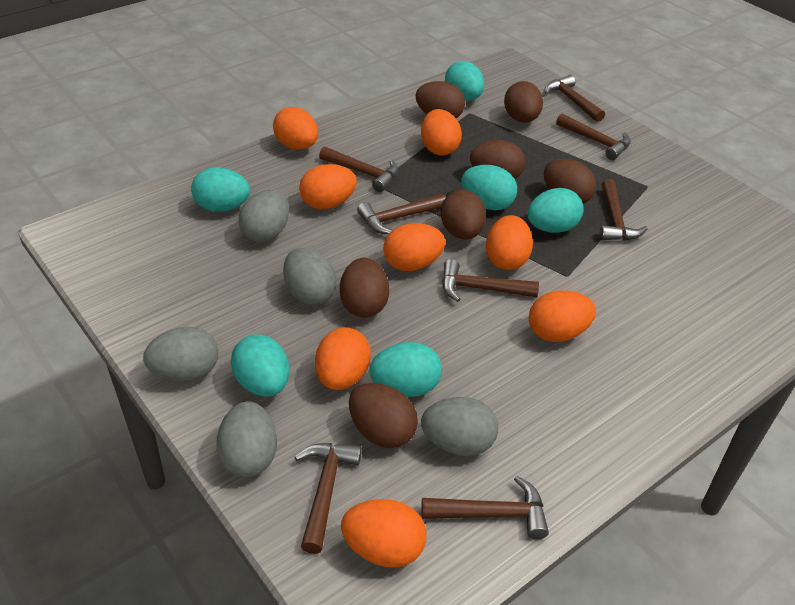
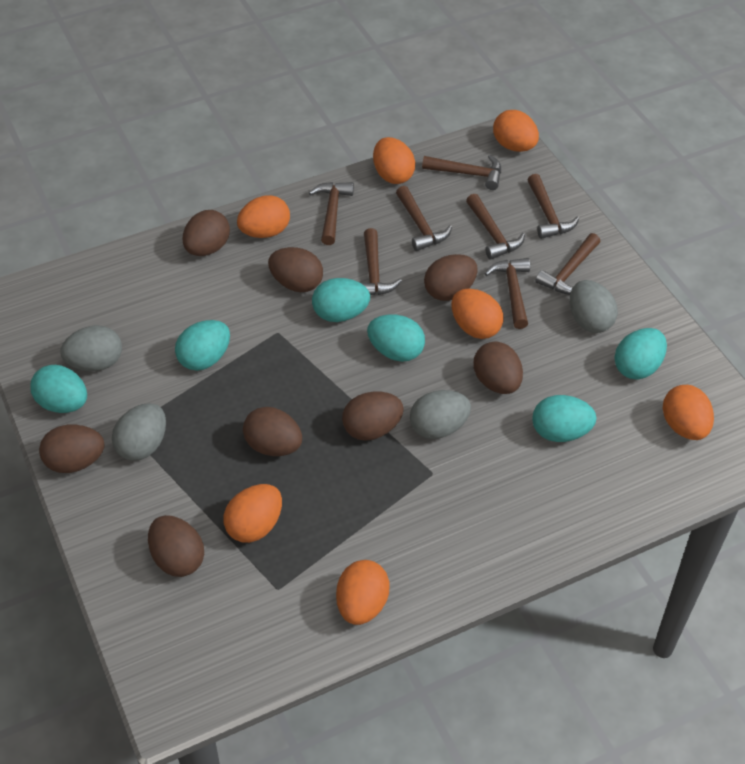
brown egg: 7 -> 8
grey egg: 5 -> 4
orange egg: 8 -> 7

